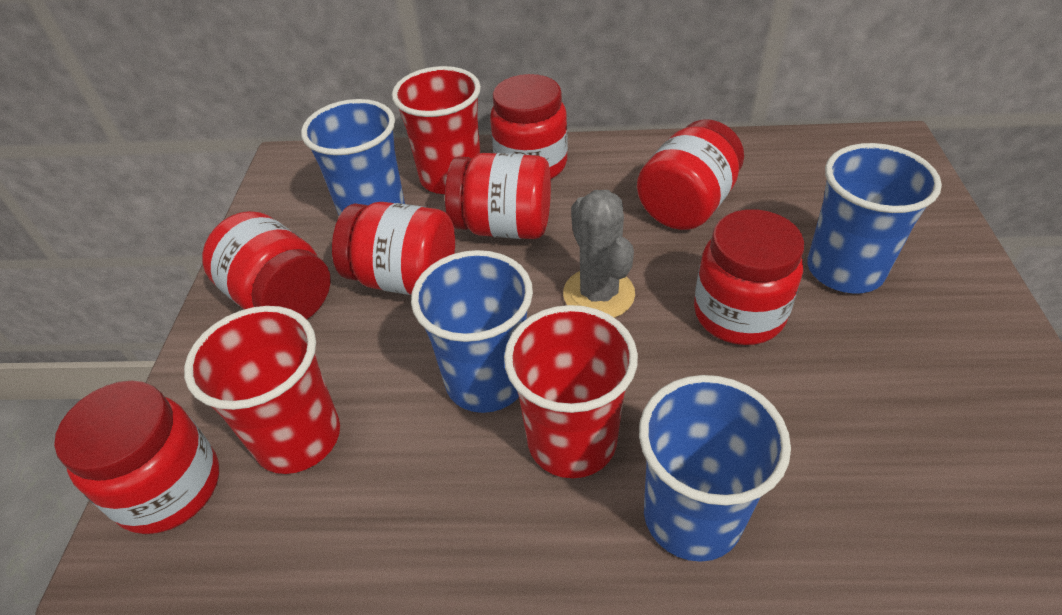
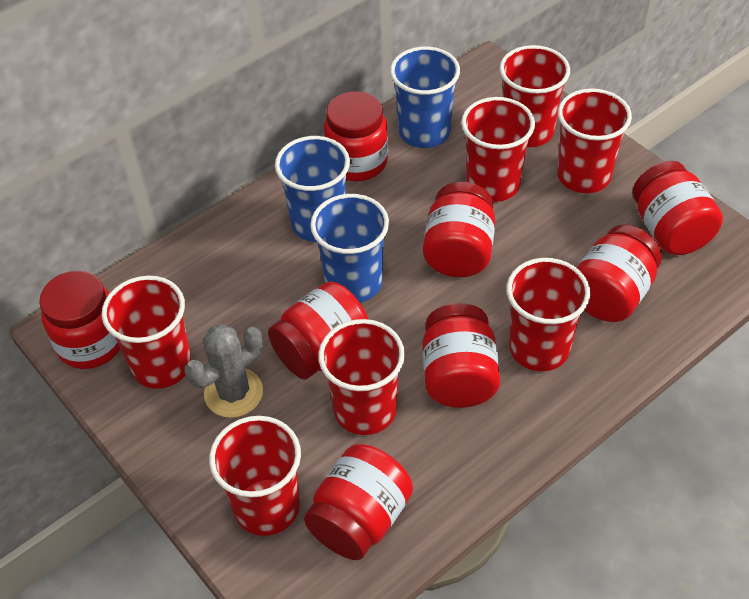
blue cup: 4 -> 3
red cup: 3 -> 7
red jar: 7 -> 8

